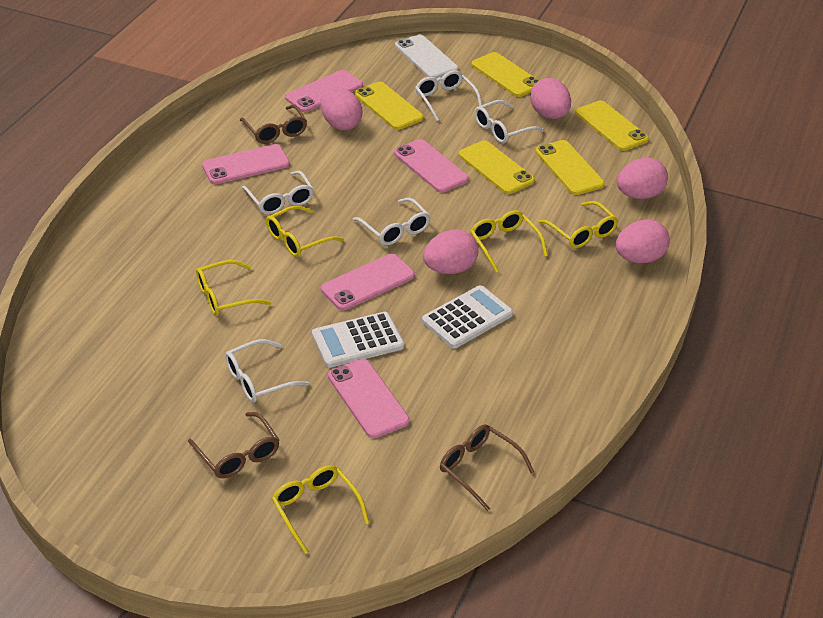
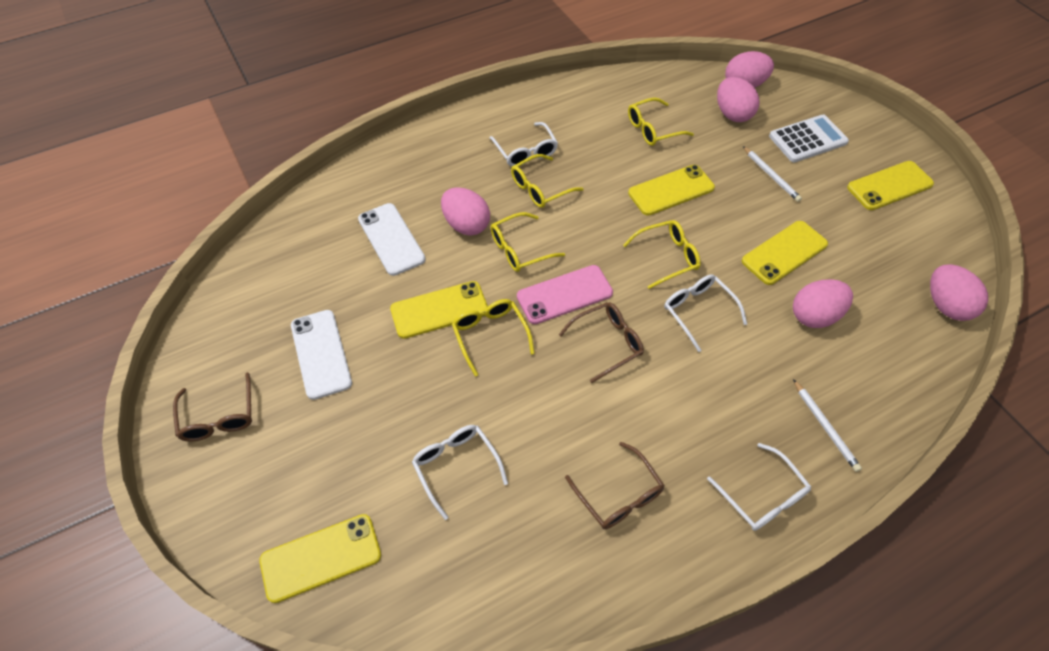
pink phone: 5 -> 1
white calculator: 2 -> 1
white glasses: 5 -> 4
white pencil: 0 -> 2
white phone: 1 -> 2

